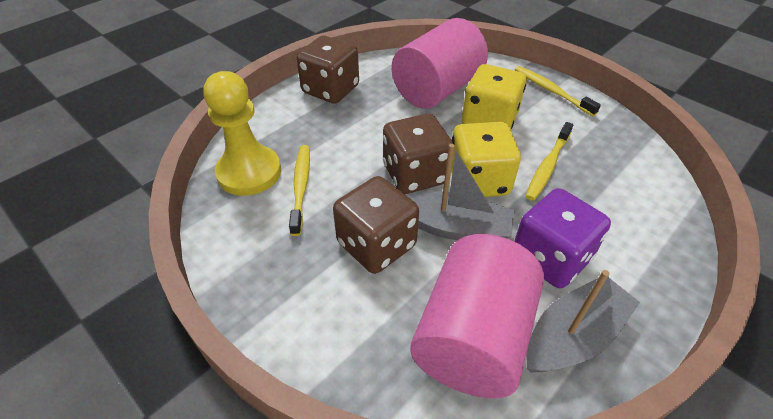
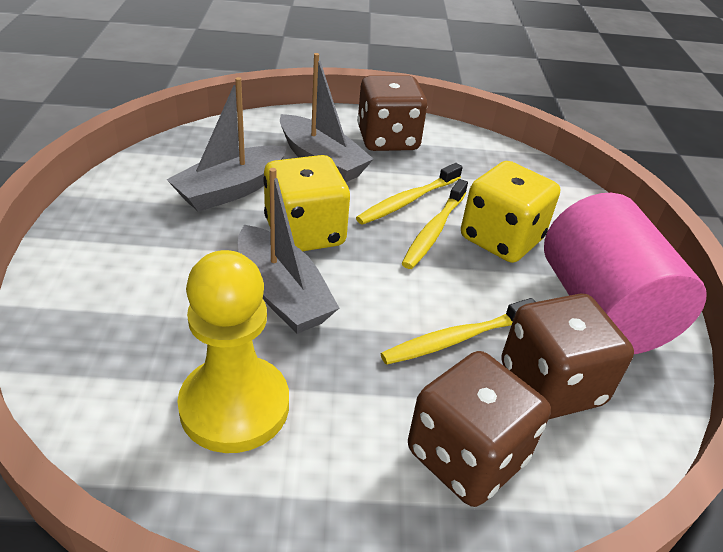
grey boat: 2 -> 3
pink cylinder: 2 -> 1
purple dice: 1 -> 0

